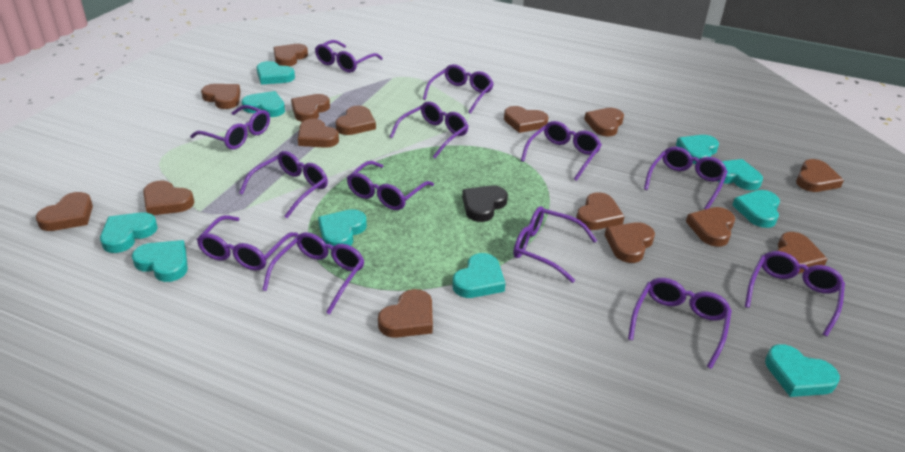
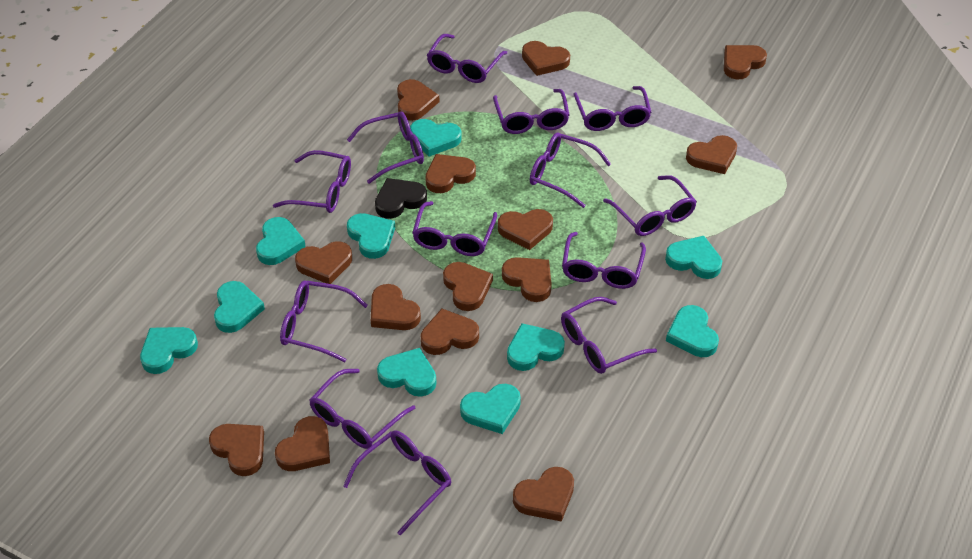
brown heart: 15 -> 14

